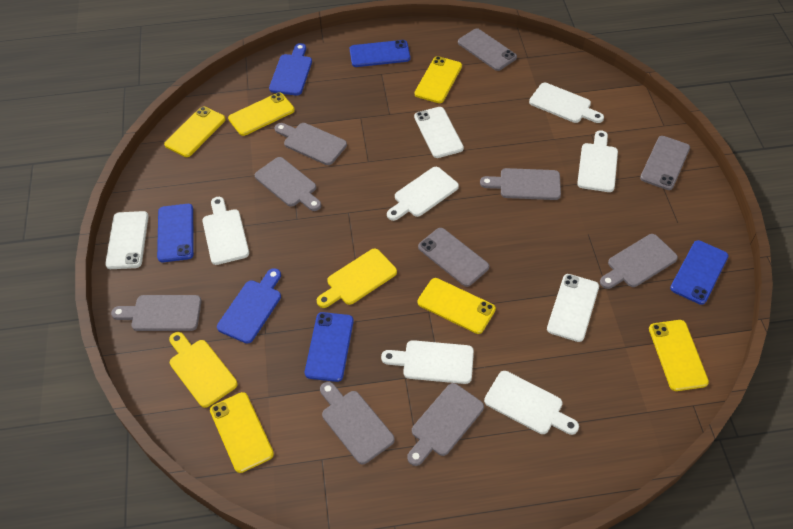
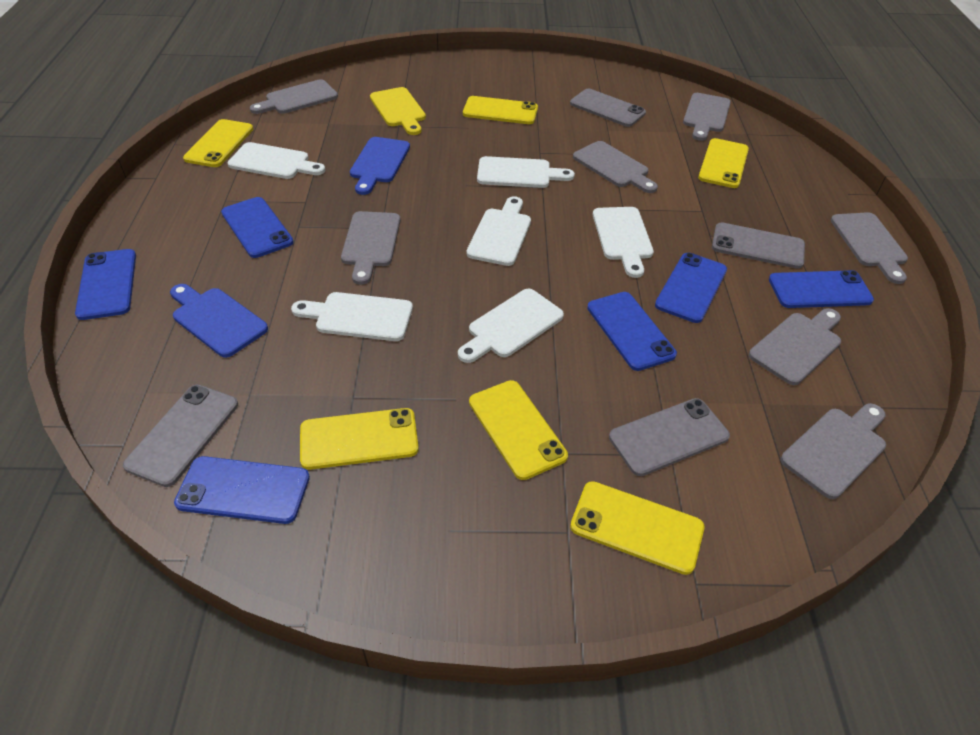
blue phone: 4 -> 6
grey phone: 3 -> 4
white phone: 3 -> 0
yellow cutting board: 2 -> 1

